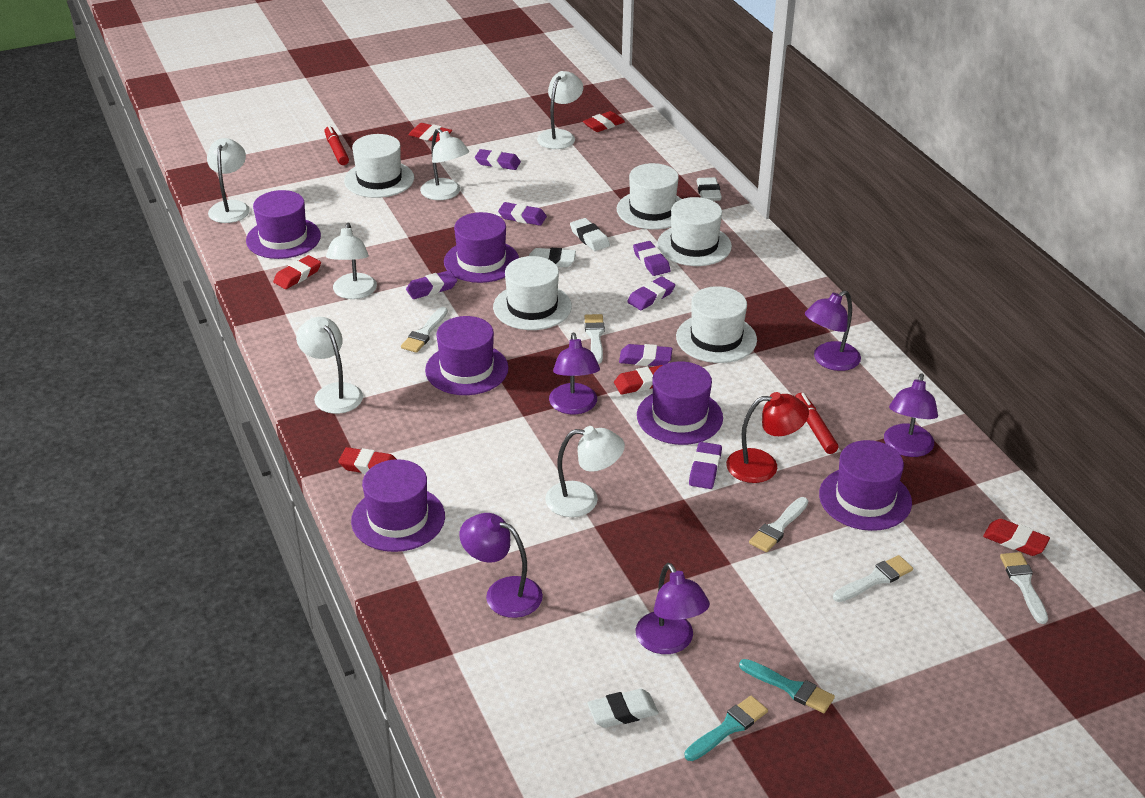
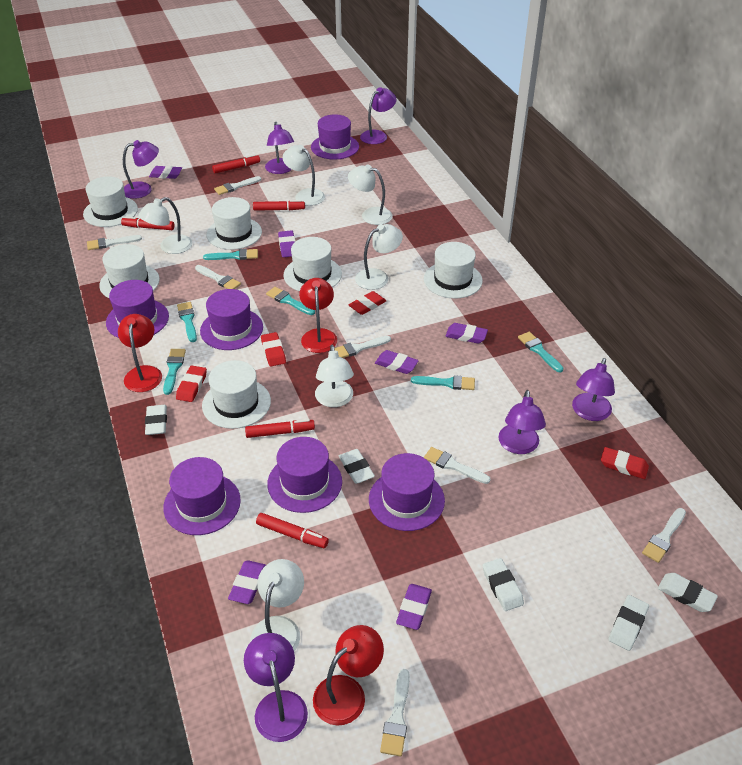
purple eraser: 7 -> 6
purple lamp: 5 -> 6
red eraser: 6 -> 4
red lamp: 1 -> 3
red marker: 2 -> 5
turquoise brush: 2 -> 6
white brush: 5 -> 7
white eraser: 4 -> 5
white hat: 5 -> 6

